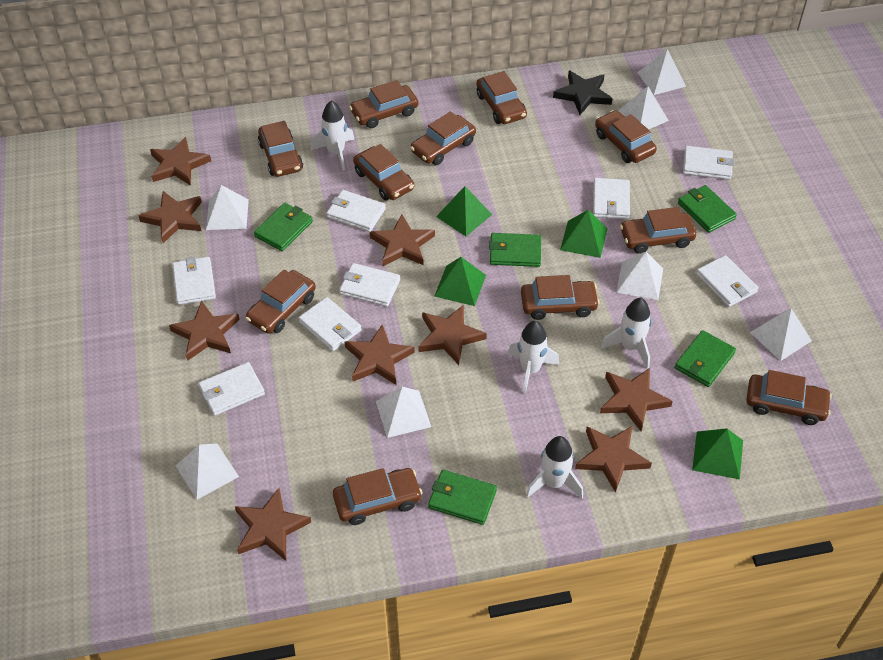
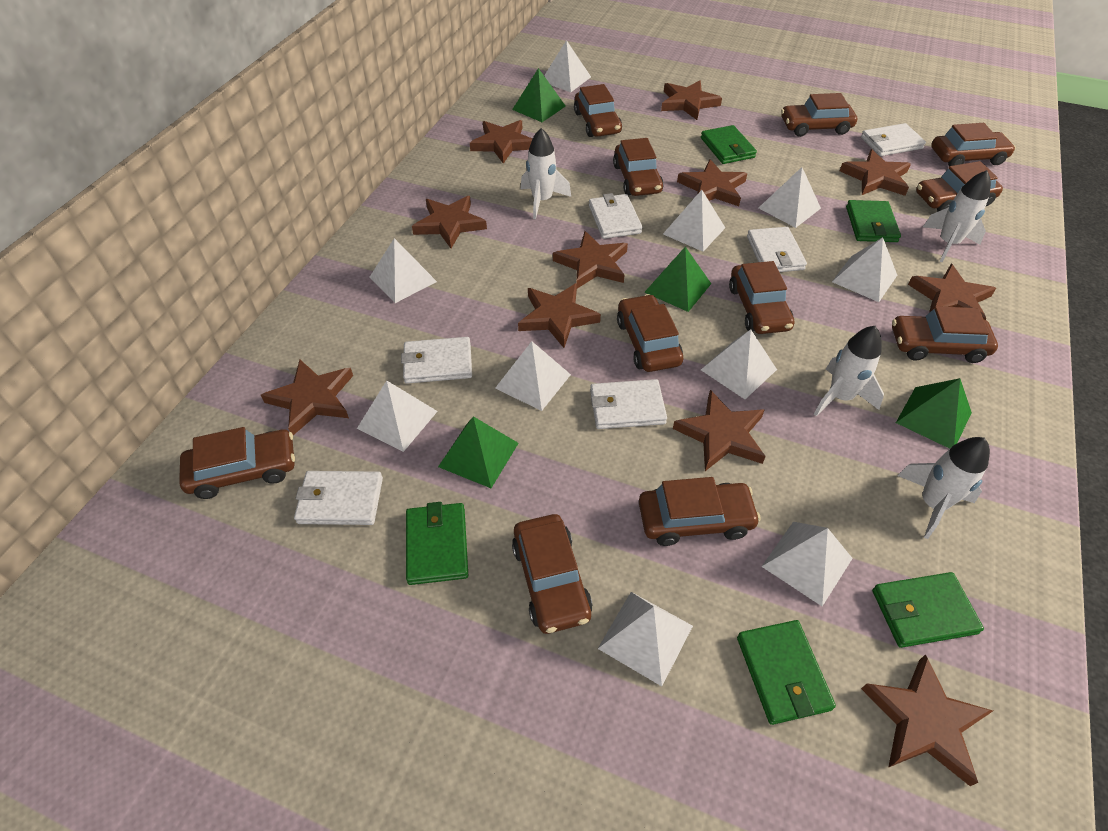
black star: 1 -> 0
brown star: 9 -> 11
white pyramid: 7 -> 10
white wallet: 8 -> 6

